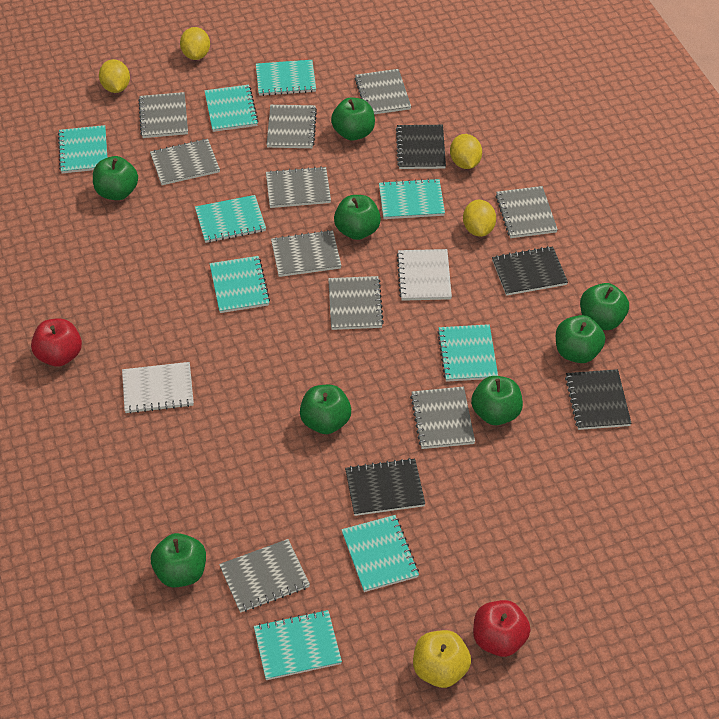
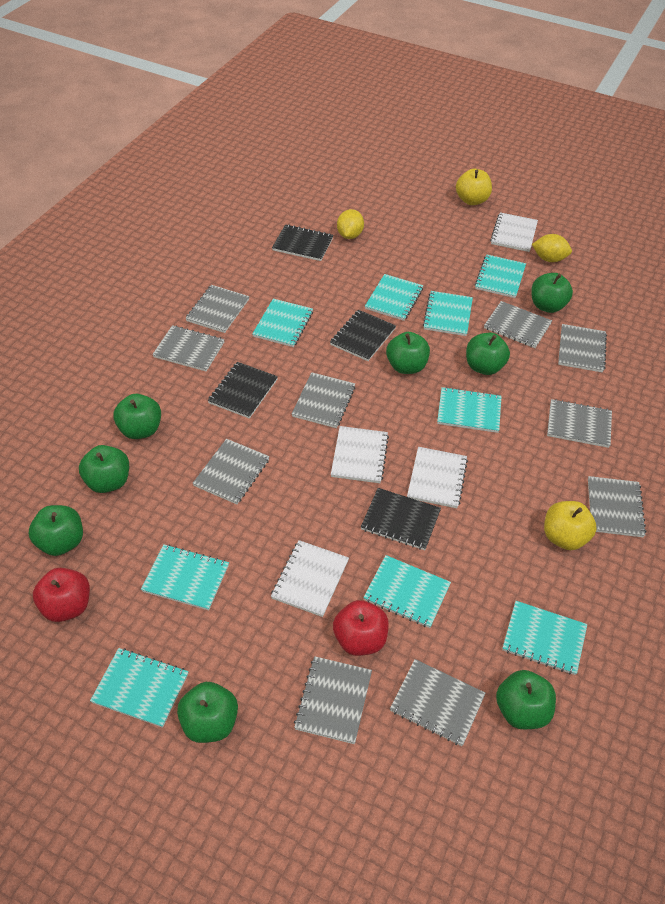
white notebook: 2 -> 4
yellow apple: 1 -> 2
yellow lemon: 4 -> 2

